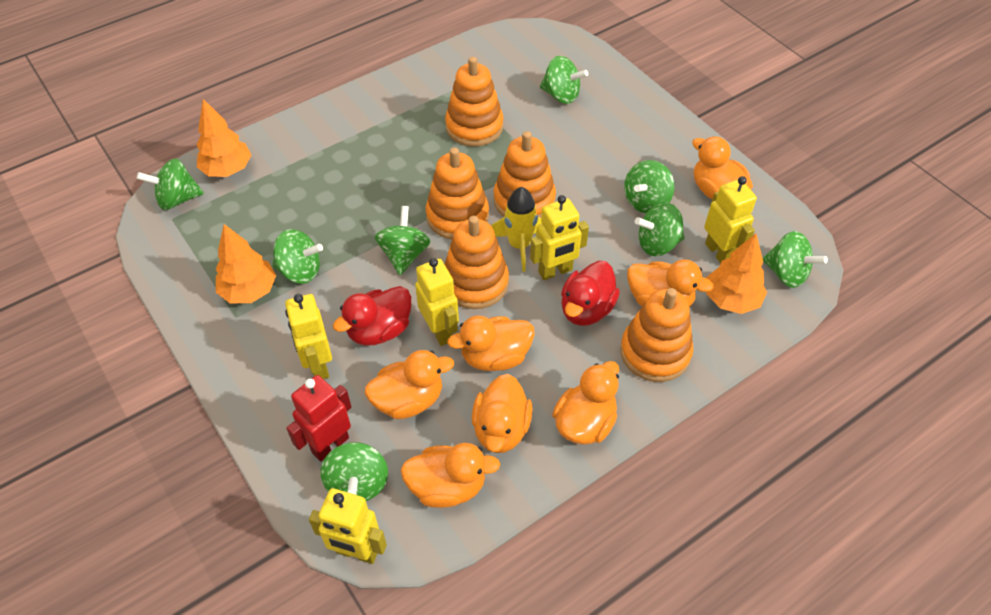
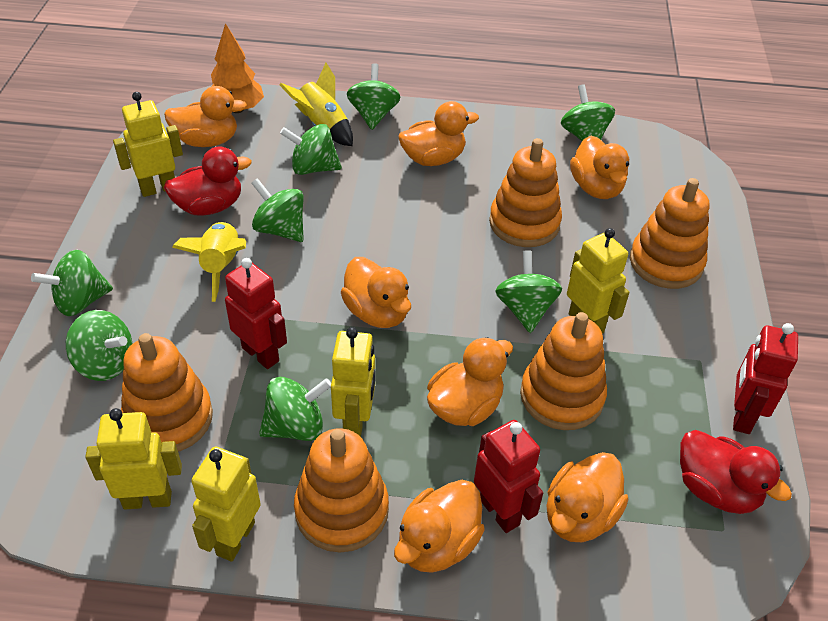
orange tree: 3 -> 1
red robot: 1 -> 3
yellow rocket: 1 -> 2

